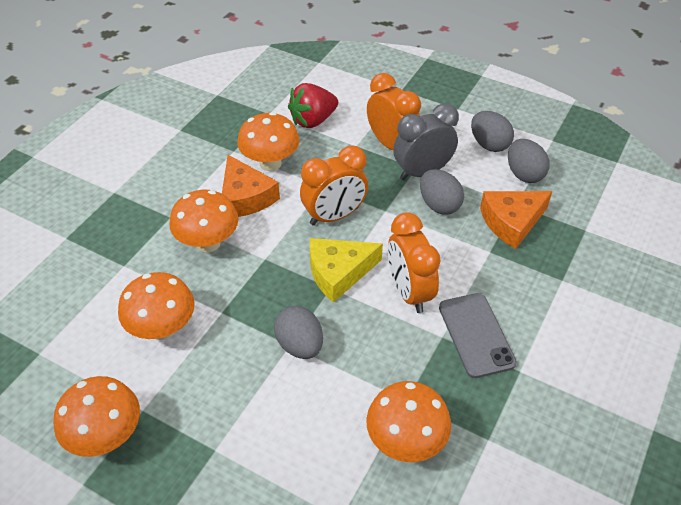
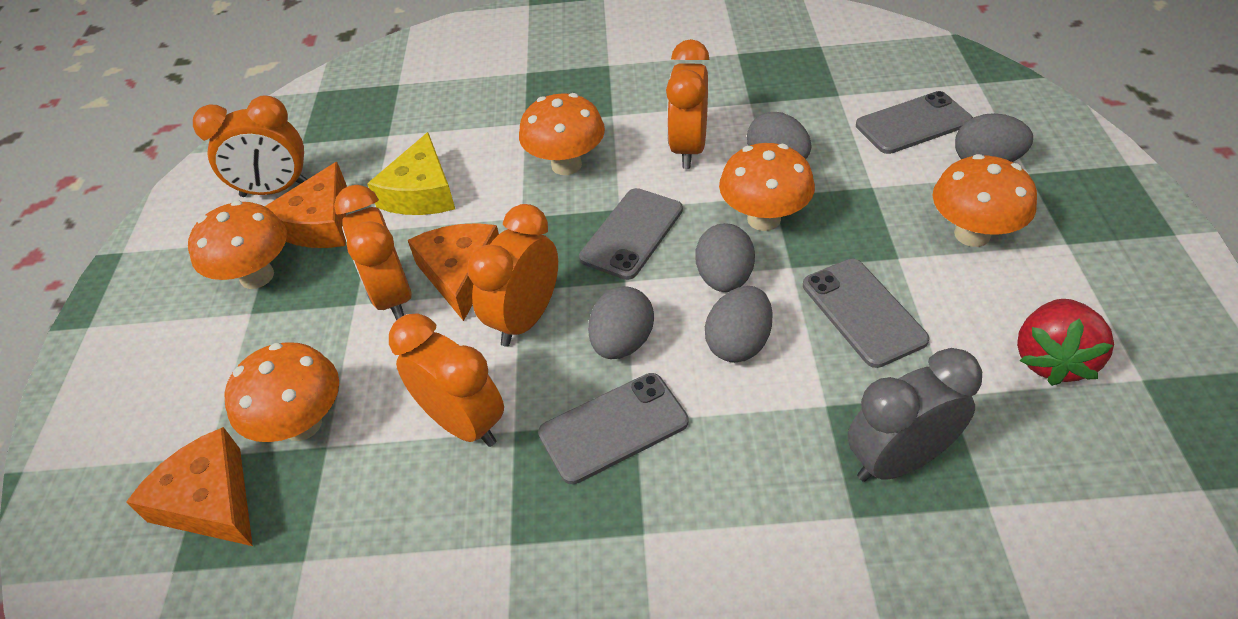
grey egg: 4 -> 5
grey phone: 1 -> 4
orange cheese: 2 -> 3
orange clock: 3 -> 5

